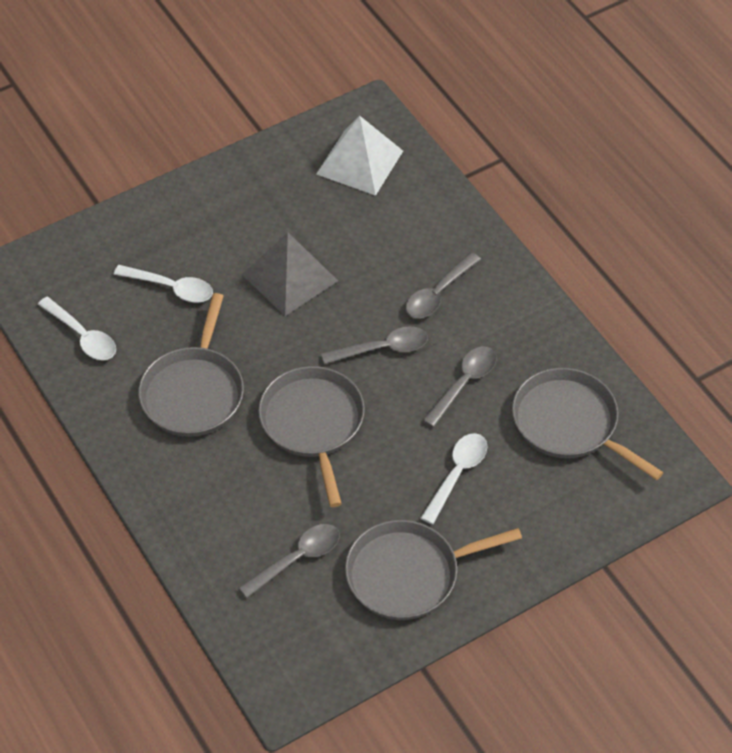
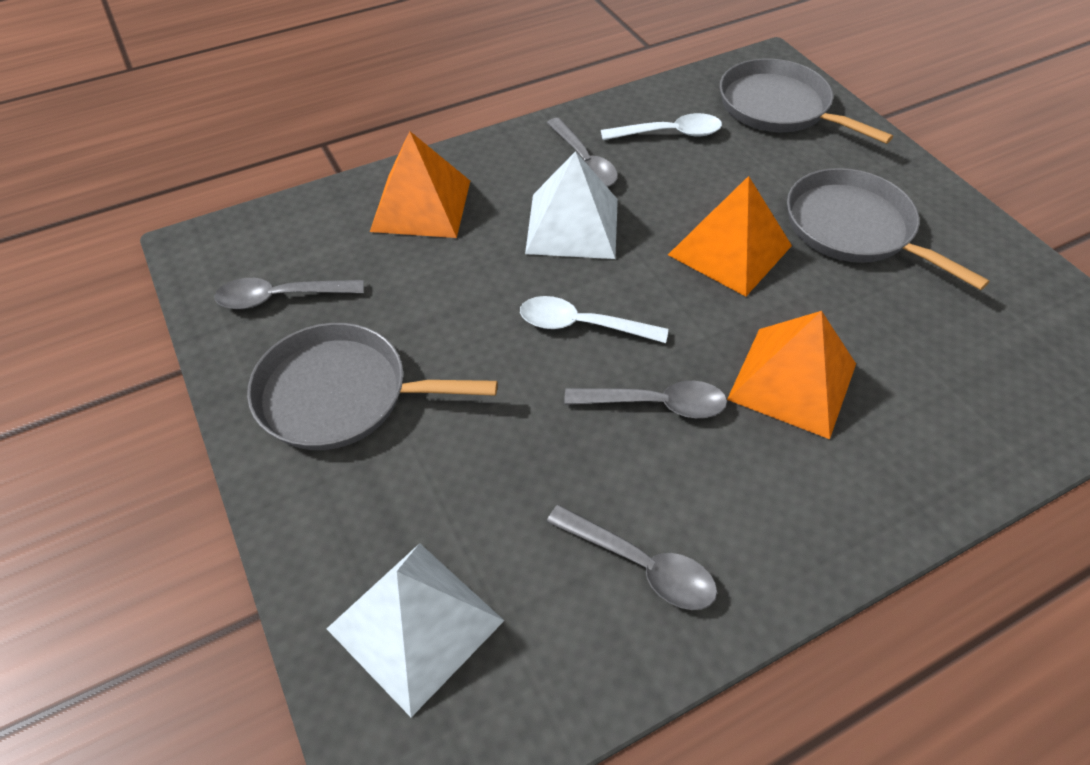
grey pan: 4 -> 3
grey pyramid: 1 -> 0
orange pyramid: 0 -> 3
white pyramid: 1 -> 2
white spoon: 3 -> 2

